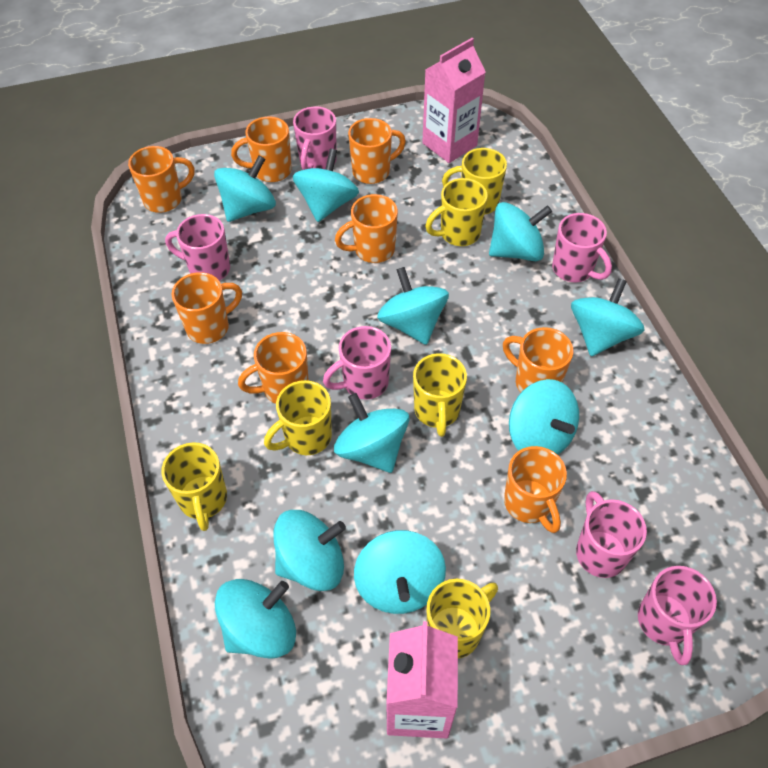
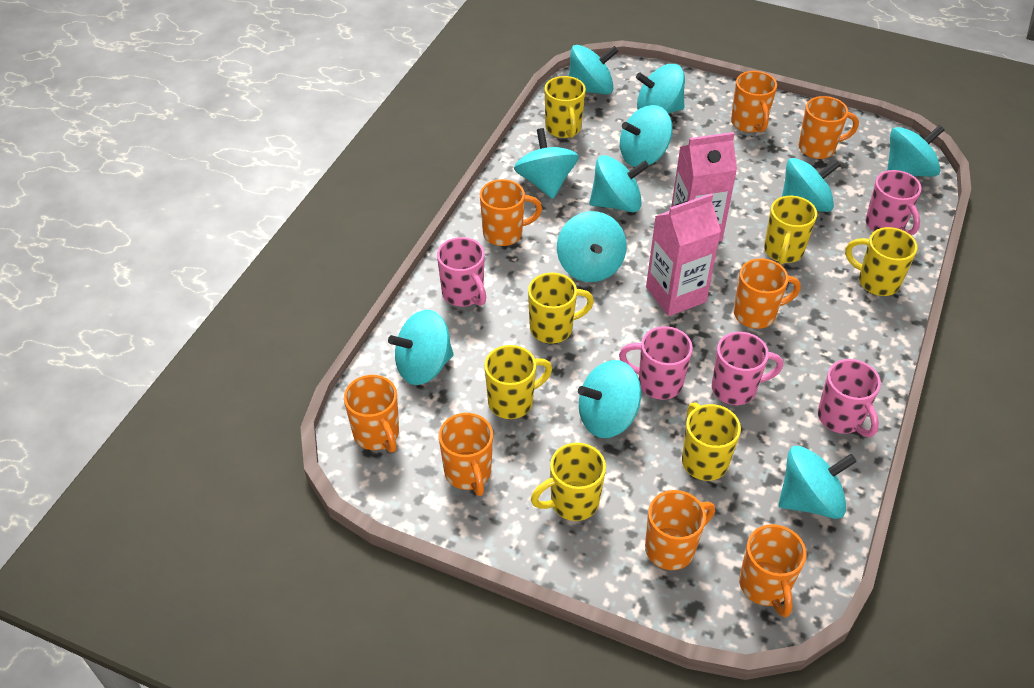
pink mug: 6 -> 5
turquoise spinning top: 10 -> 11
yellow mug: 6 -> 7

